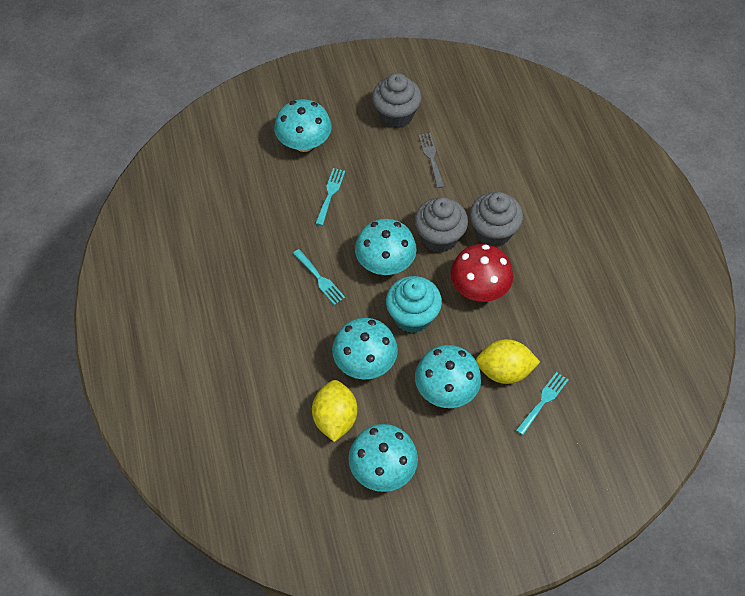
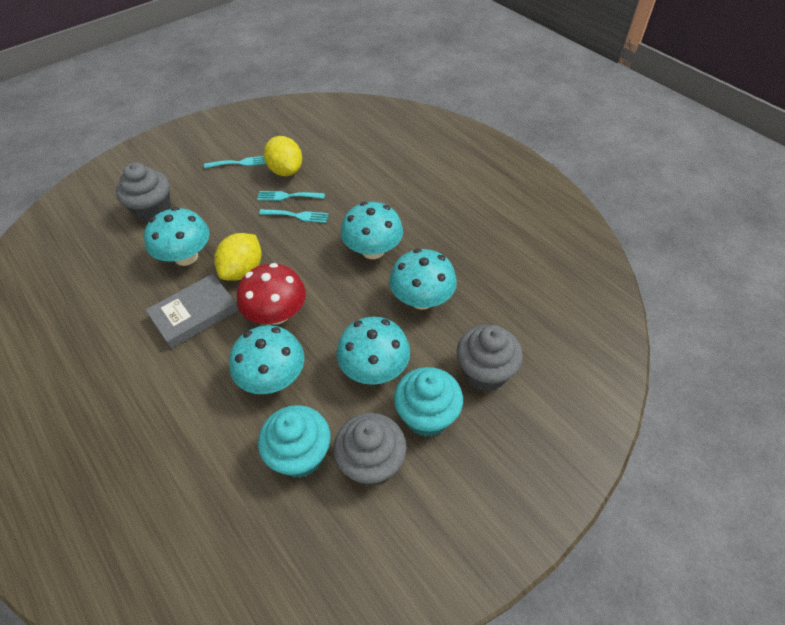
grey book: 0 -> 1
grey fork: 1 -> 0
turquoise cupcake: 1 -> 2

